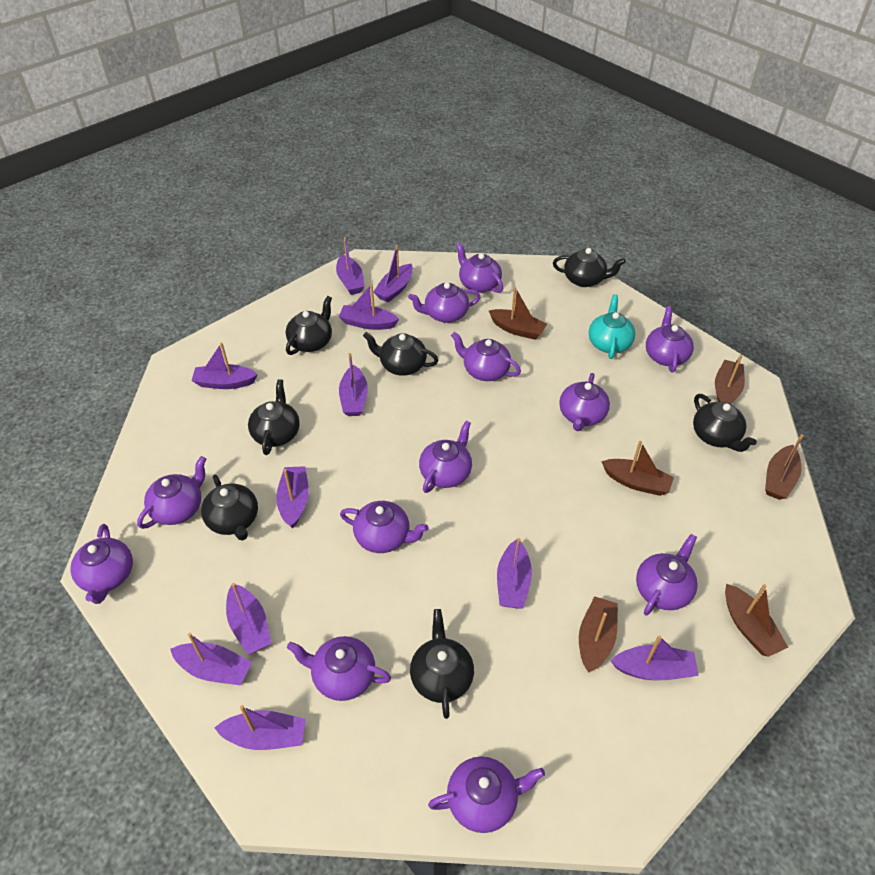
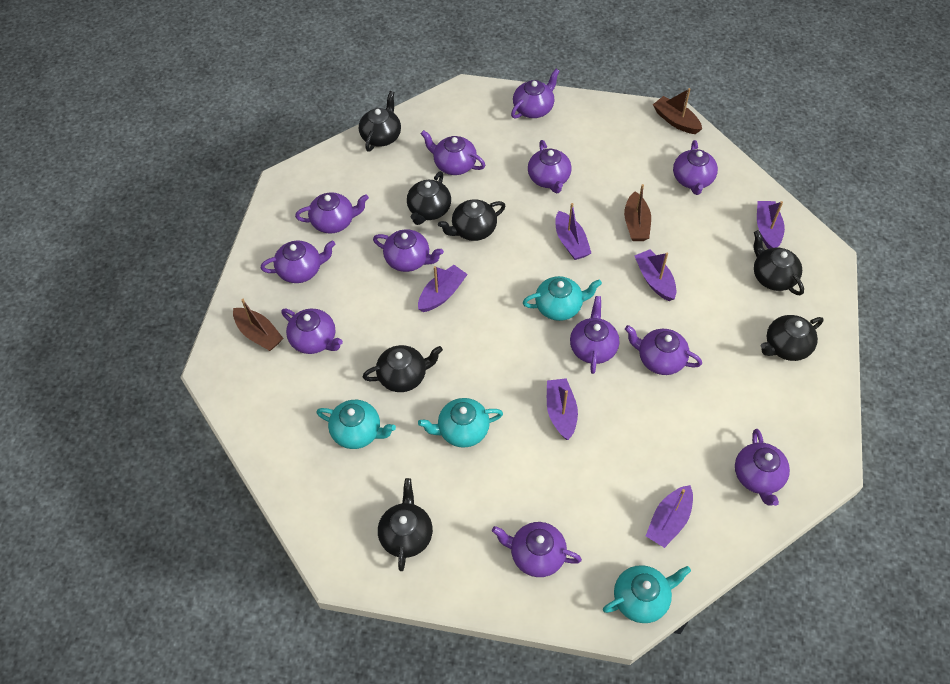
brown boat: 6 -> 3
purple boat: 11 -> 6
turquoise teapot: 1 -> 4

